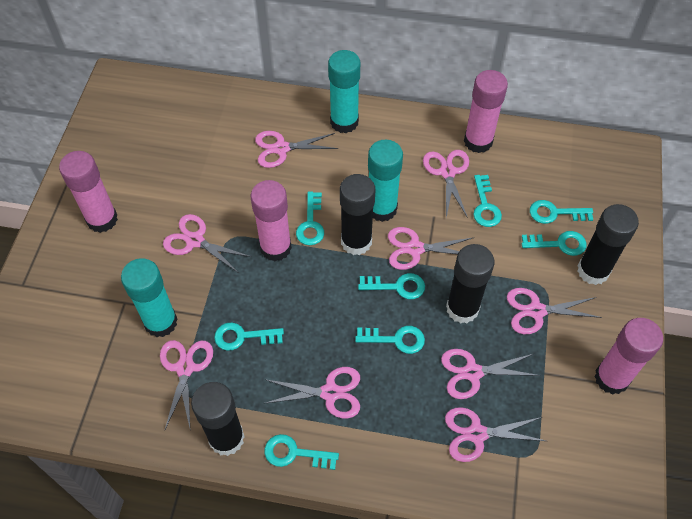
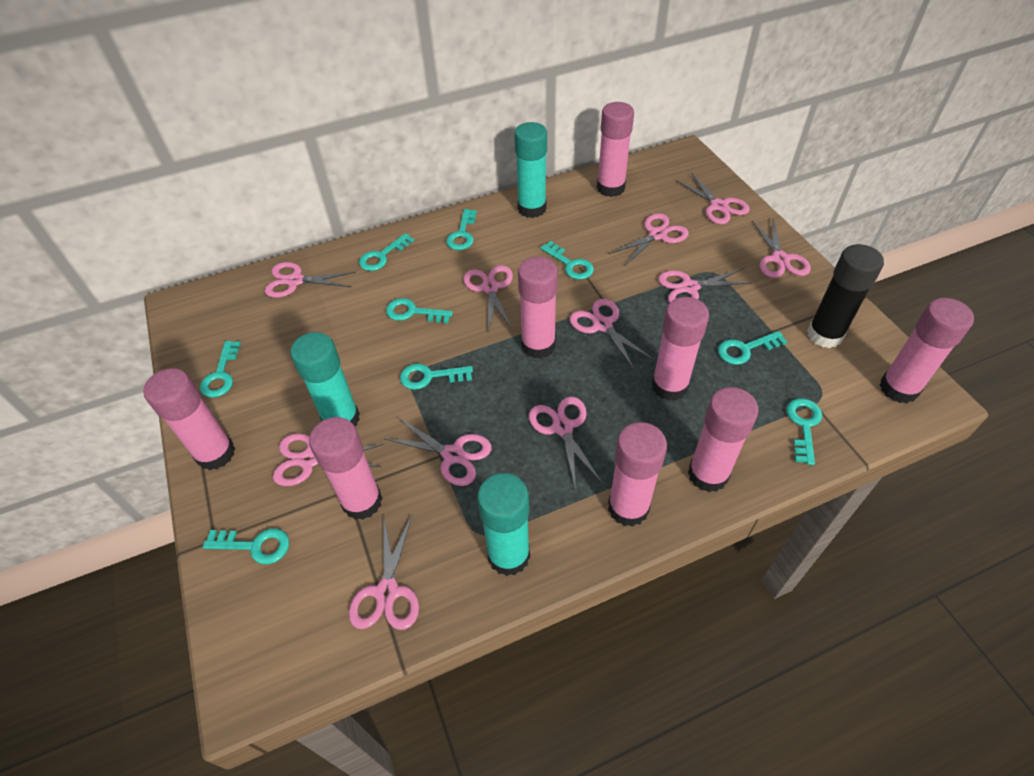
black glue stick: 4 -> 1
pink glue stick: 4 -> 8
pink scissors: 9 -> 11
turquoise key: 8 -> 9

